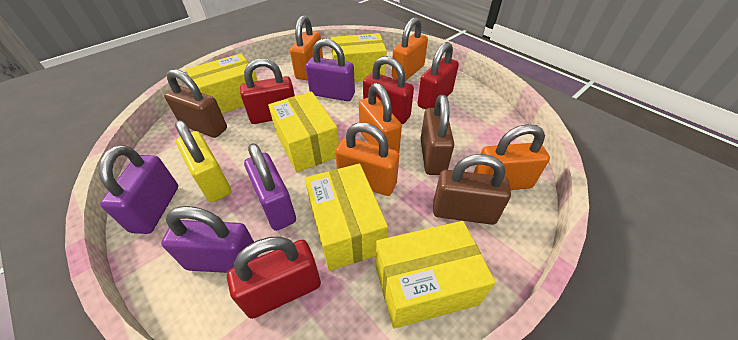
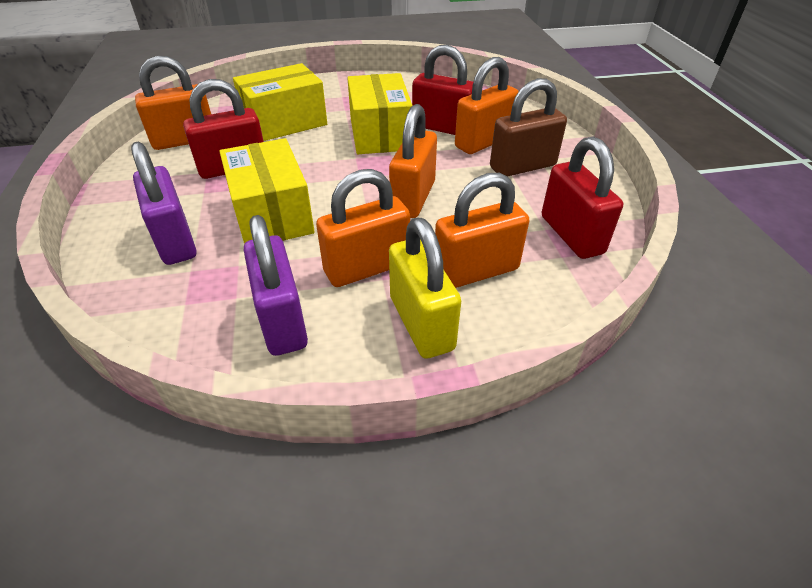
brown padlock: 3 -> 1
purple padlock: 4 -> 2
red padlock: 4 -> 3
yellow box: 5 -> 3

